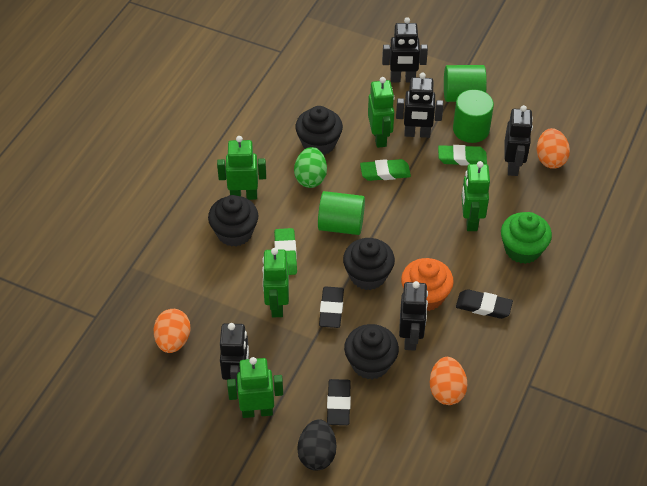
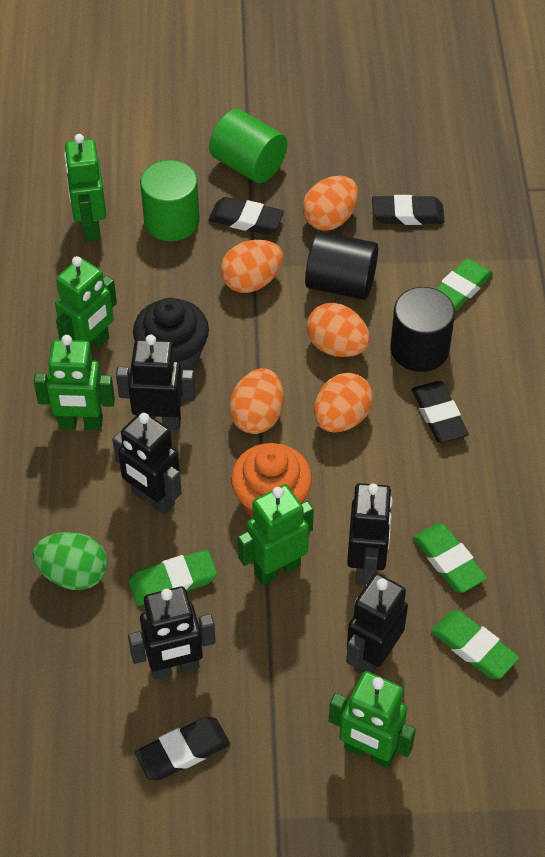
black cupcake: 4 -> 1
black cylinder: 0 -> 2
black egg: 1 -> 0
black eraser: 3 -> 4
green cupcake: 1 -> 0
green cylinder: 3 -> 2
green eraser: 3 -> 4
orange egg: 3 -> 5

